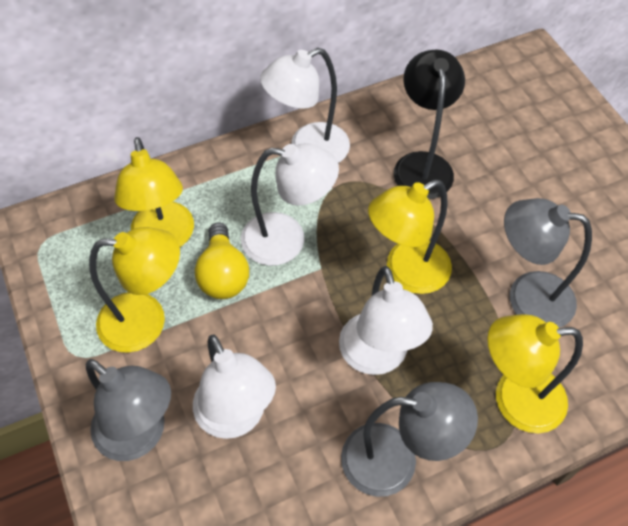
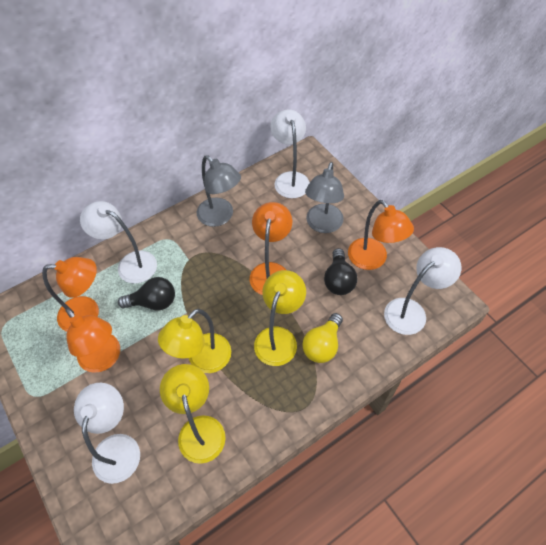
black lamp: 1 -> 0
black light bulb: 0 -> 2
grey lamp: 3 -> 2
orange lamp: 0 -> 4
yellow lamp: 4 -> 3

